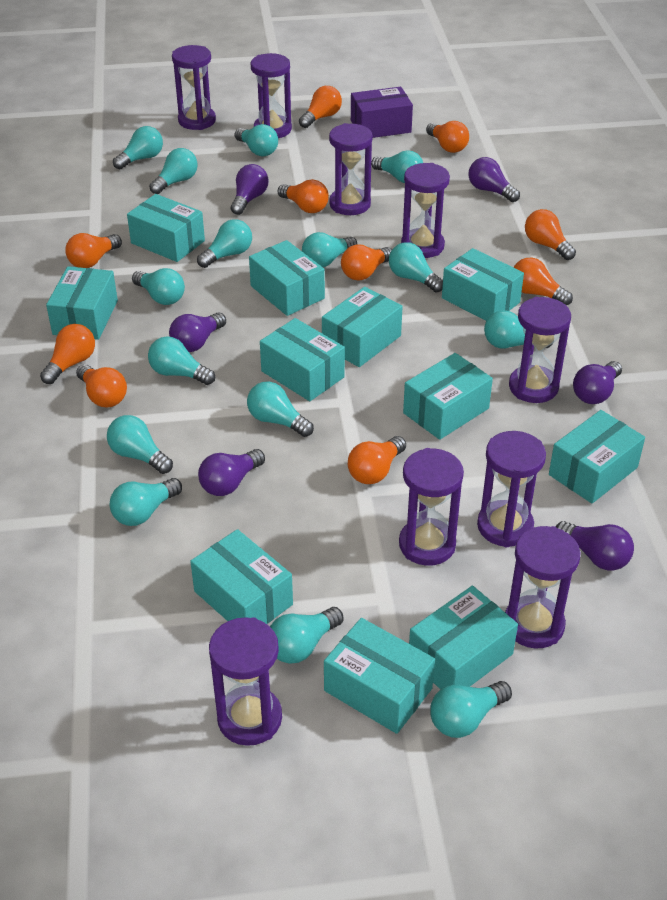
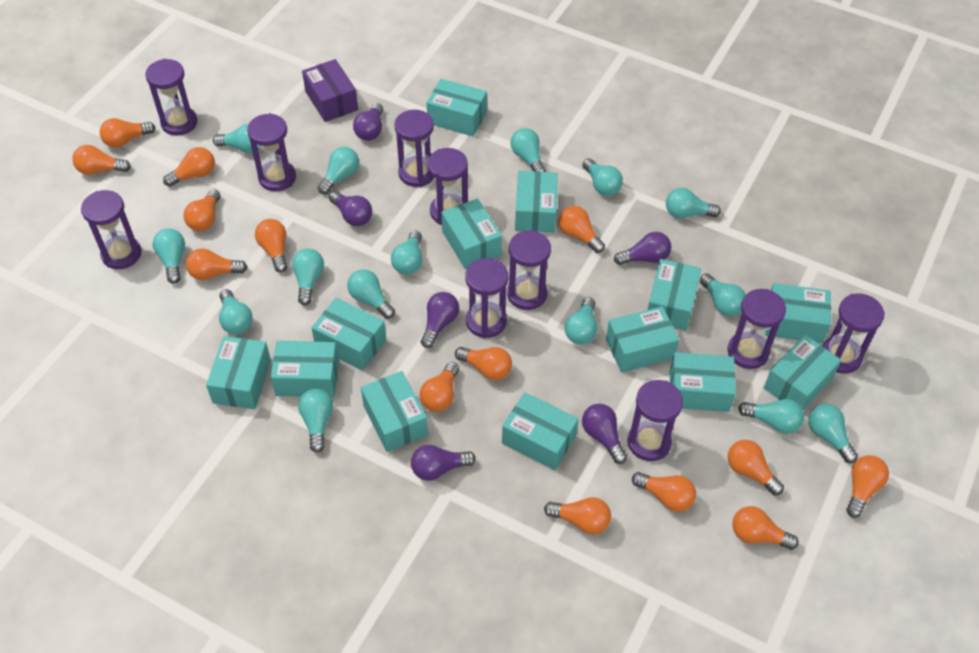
orange light bulb: 10 -> 14
purple hourglass: 9 -> 10
turquoise box: 11 -> 13

